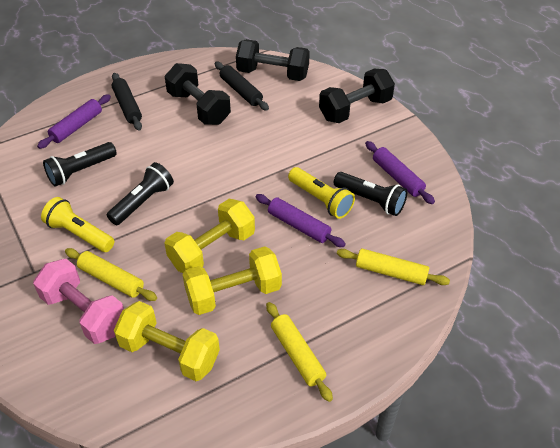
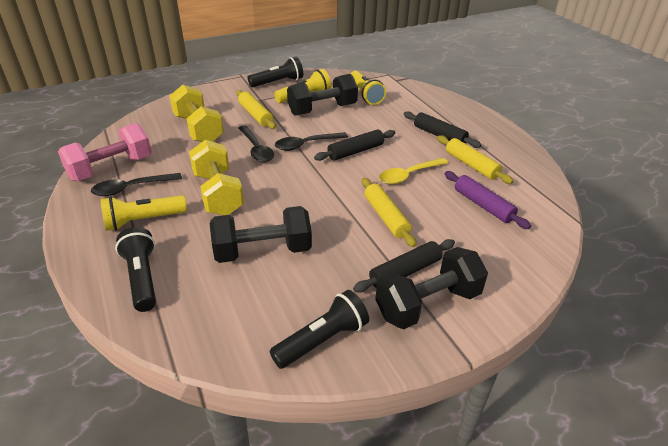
black rolling pin: 2 -> 3
black spoon: 0 -> 3
purple rolling pin: 3 -> 1
yellow dumbbell: 3 -> 2
yellow flashlight: 2 -> 3
yellow spoon: 0 -> 1

